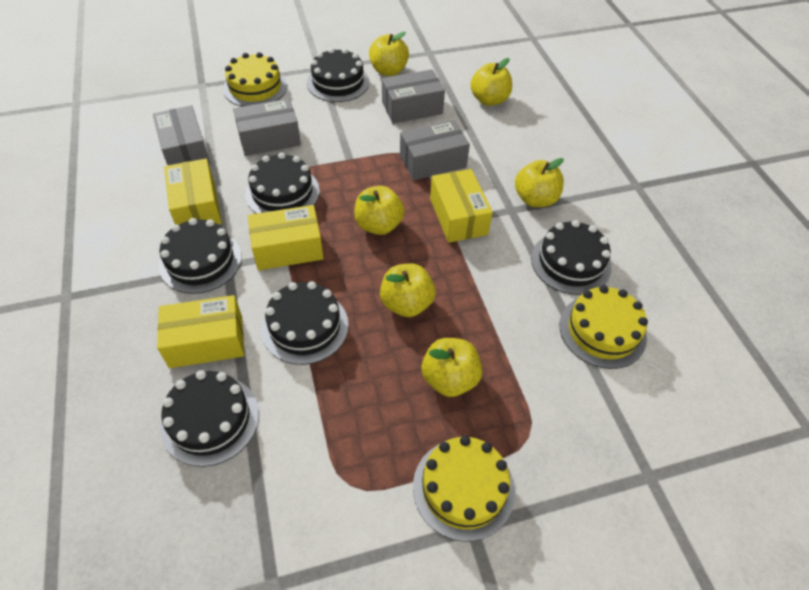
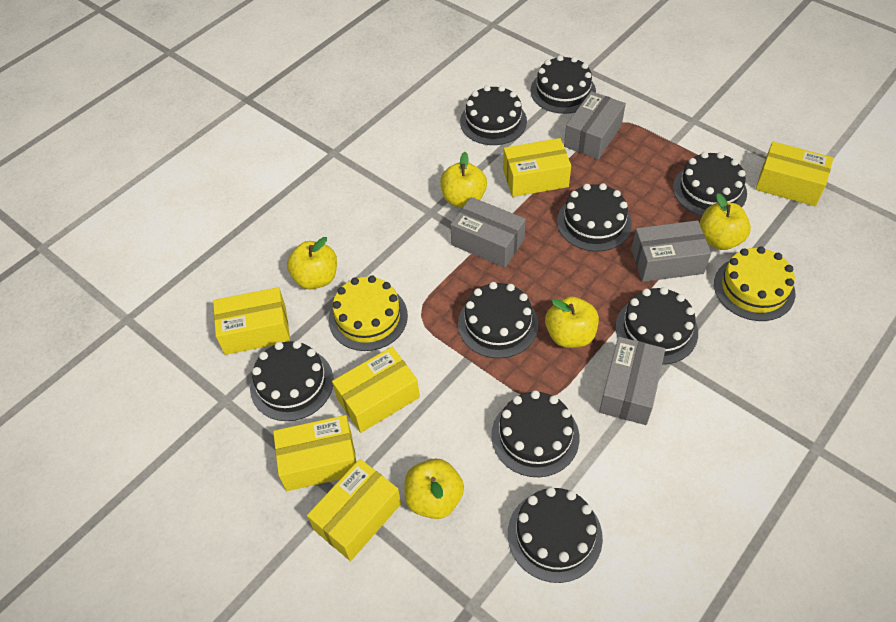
black cake: 6 -> 9
yellow apple: 6 -> 5
yellow box: 4 -> 6
yellow cake: 3 -> 2

